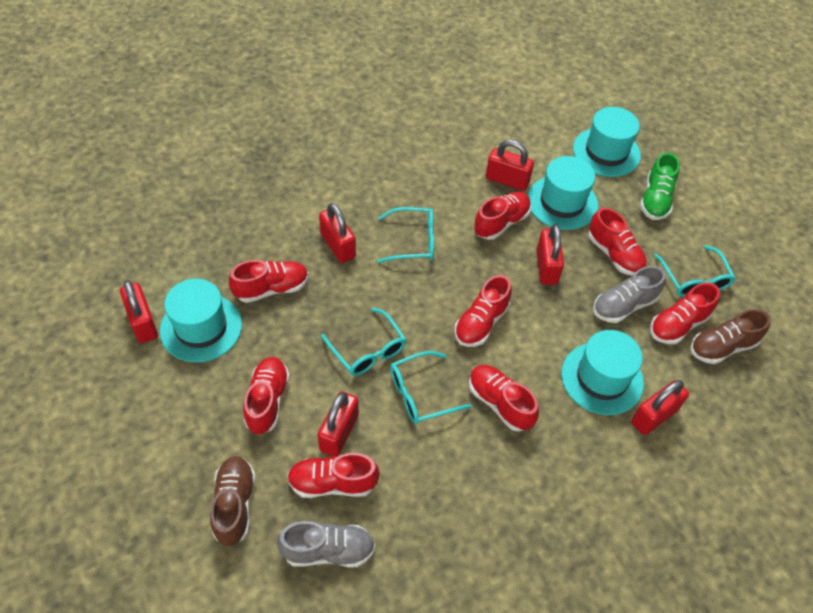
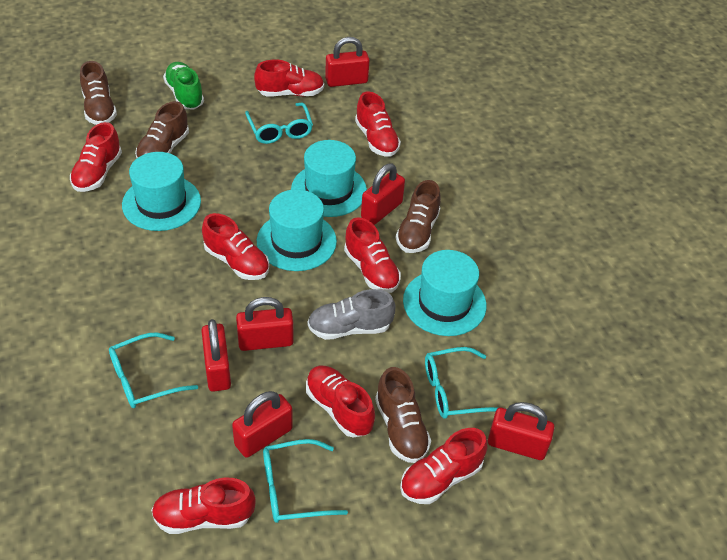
brown shoe: 2 -> 4
grey shoe: 2 -> 1

